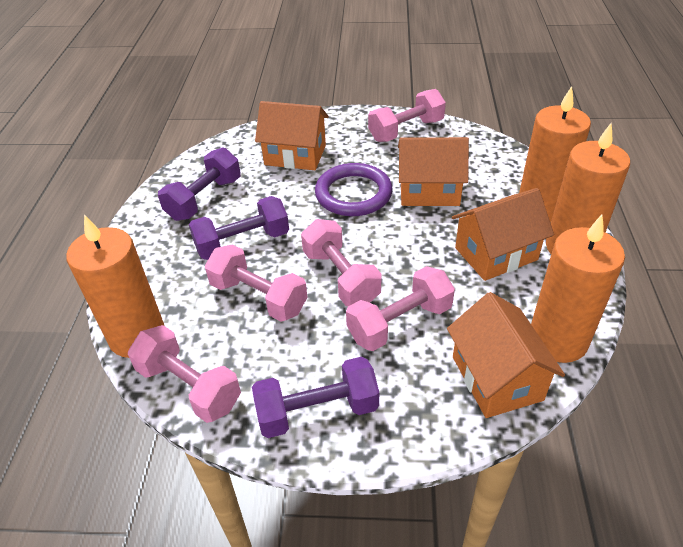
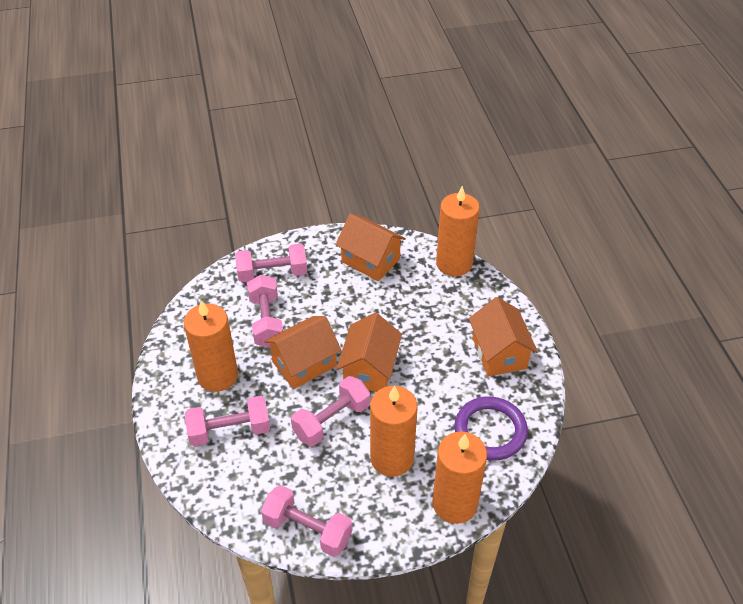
purple dumbbell: 3 -> 0

